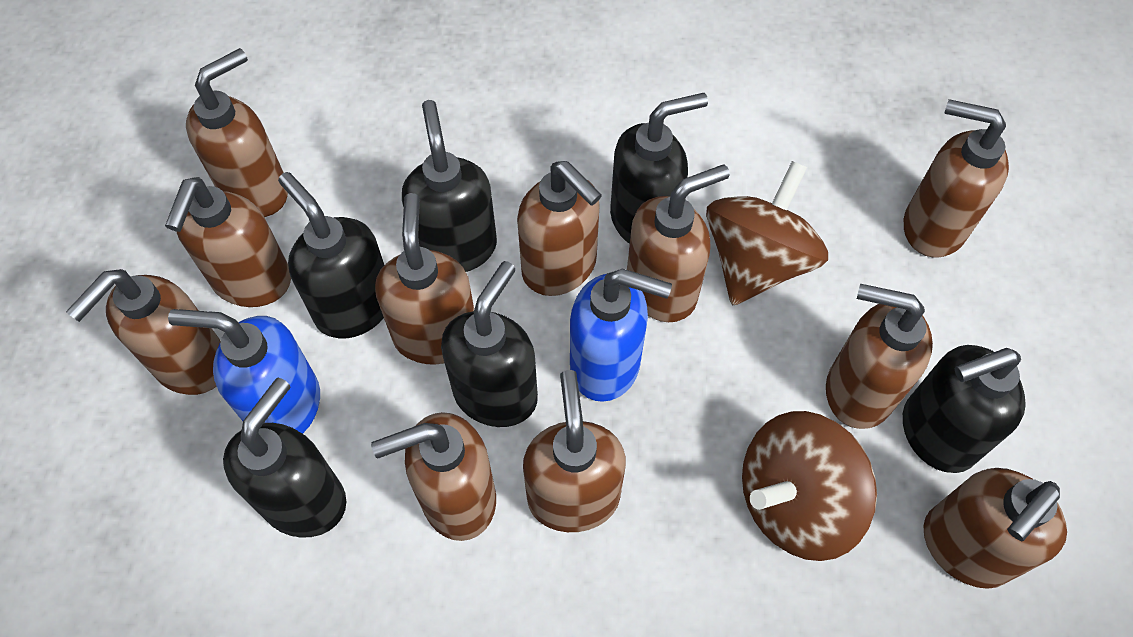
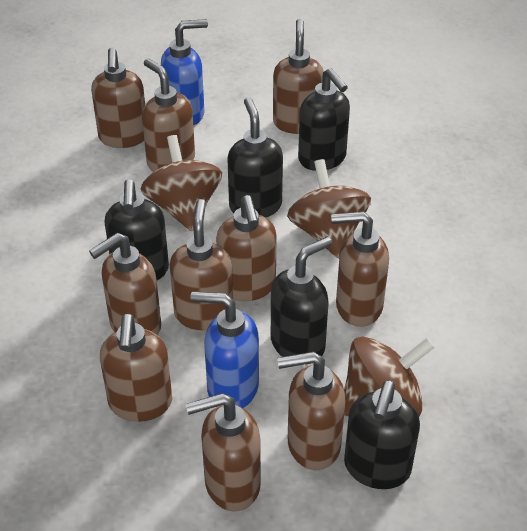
black soap dispenser: 6 -> 5
brown soap dispenser: 11 -> 10
brown spinning top: 2 -> 3

